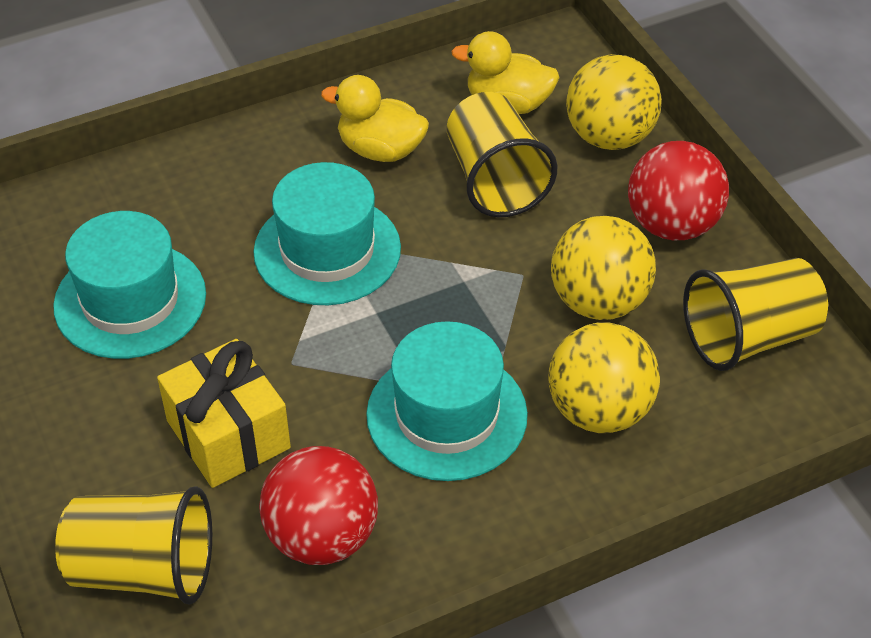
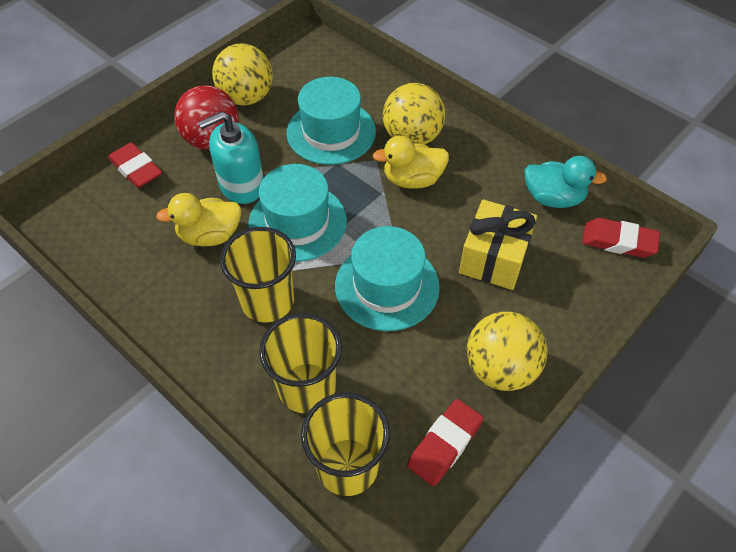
red ball: 2 -> 1
red eraser: 0 -> 3
turquoise duck: 0 -> 1
turquoise soap dispenser: 0 -> 1

